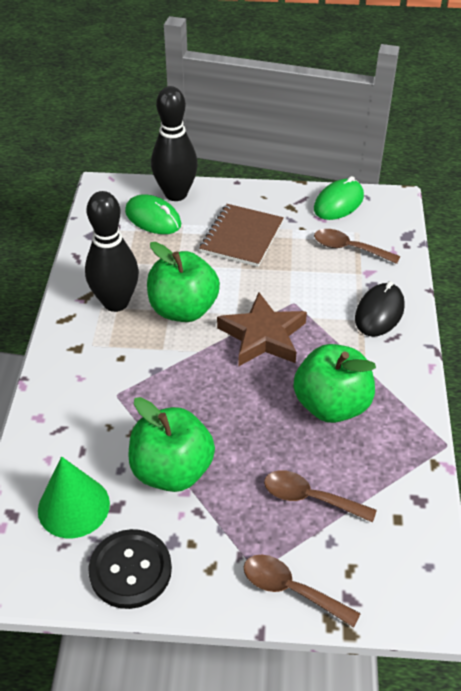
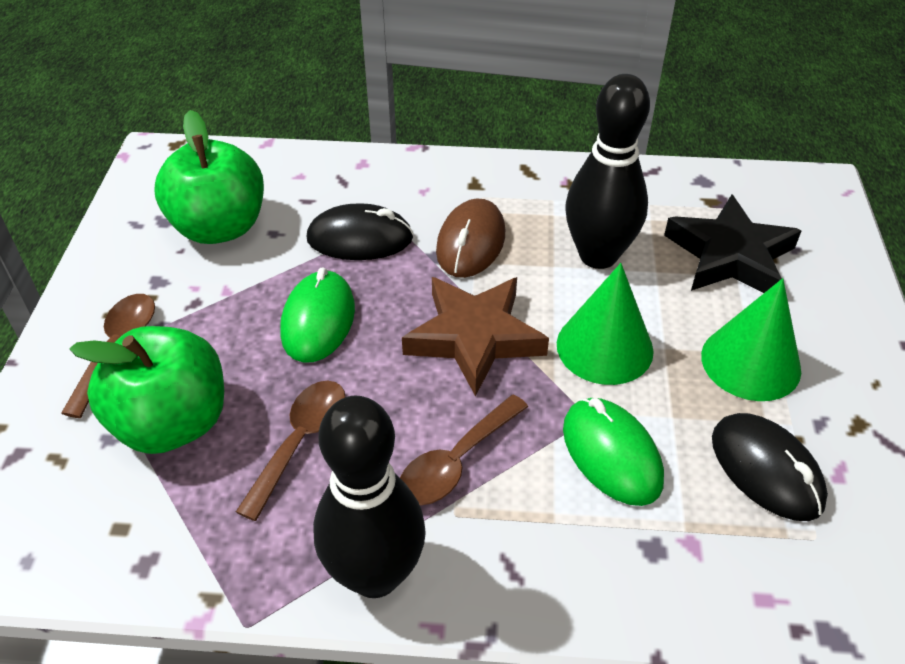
black button: 1 -> 0
black mouse: 1 -> 2
black star: 0 -> 1
brown mouse: 0 -> 1
brown notebook: 1 -> 0
green apple: 3 -> 2
green cone: 1 -> 2

